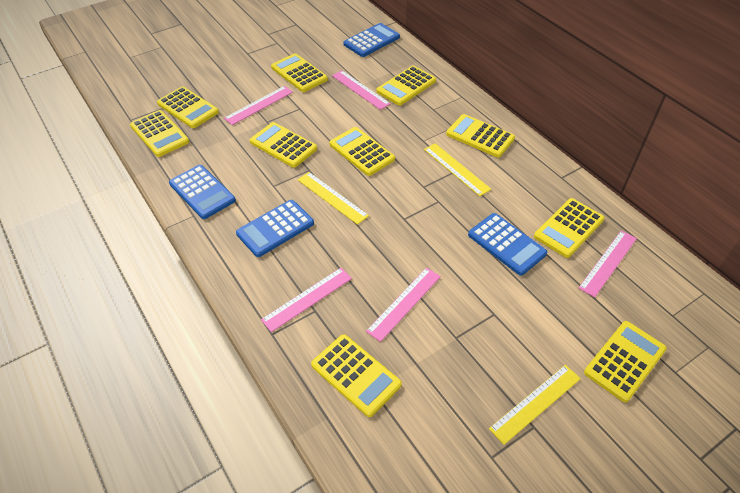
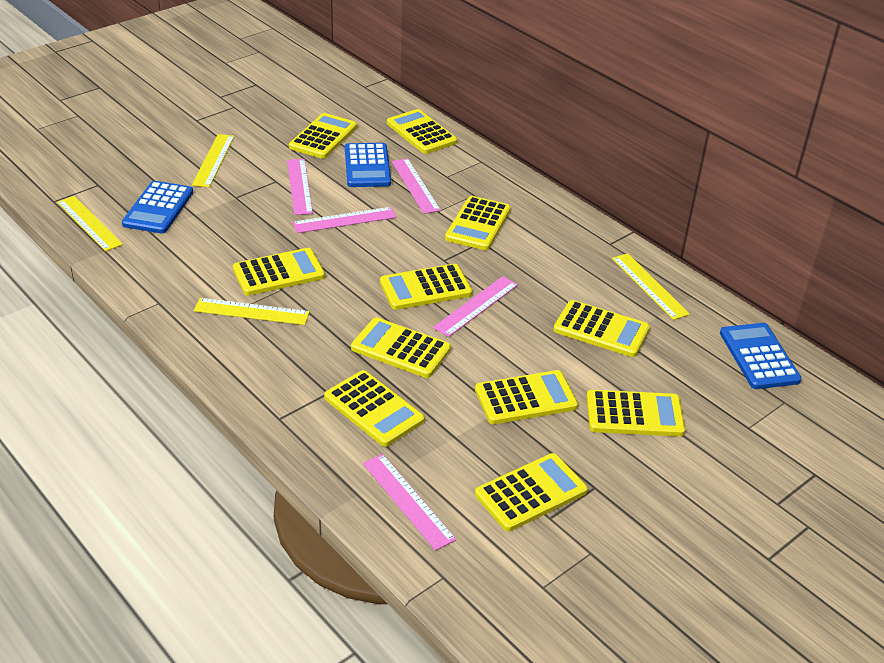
blue calculator: 4 -> 3
yellow calculator: 10 -> 11
yellow ruler: 3 -> 4

